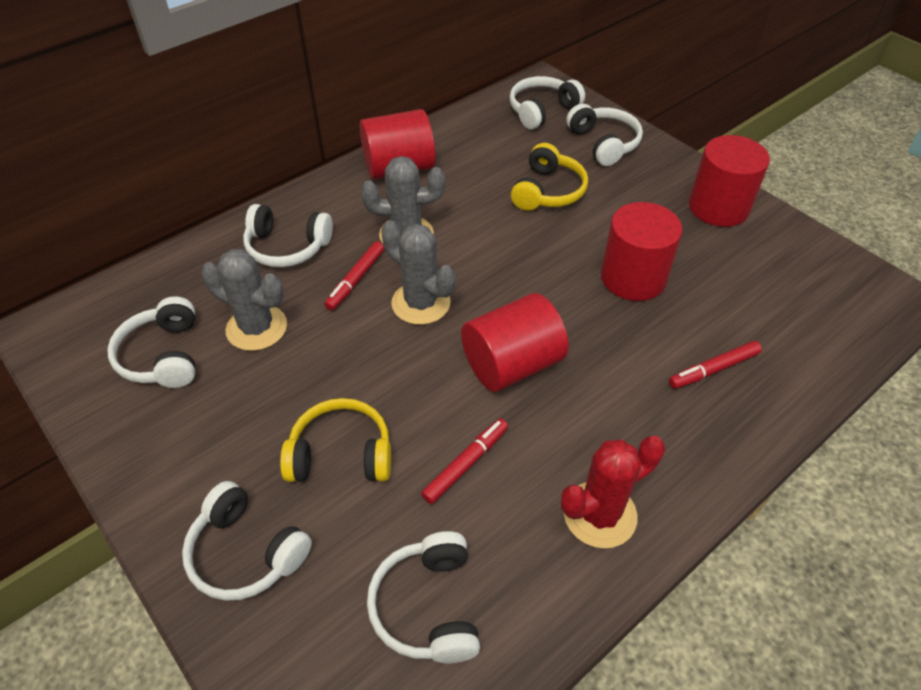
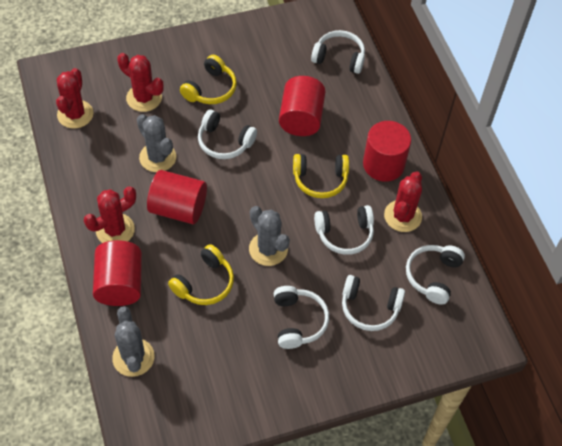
red cactus: 1 -> 4
red marker: 3 -> 0
yellow headphones: 2 -> 3

